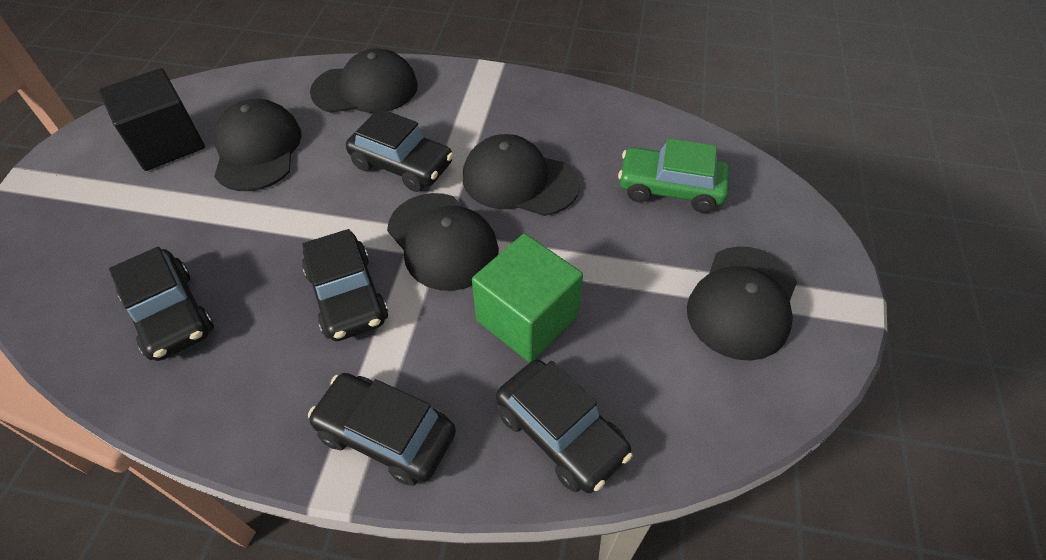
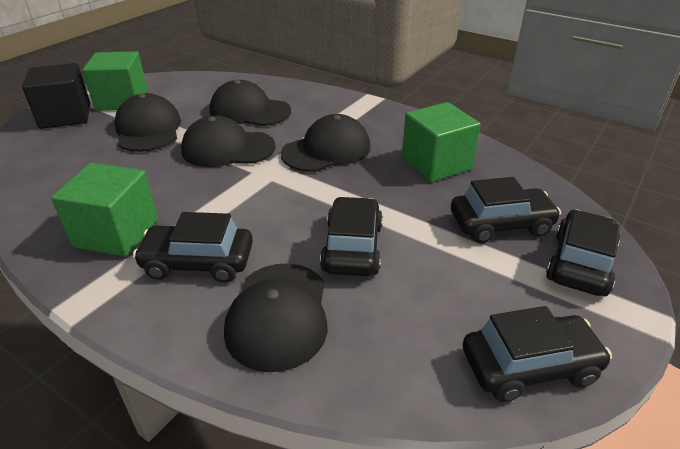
green car: 1 -> 0
green cube: 1 -> 3

